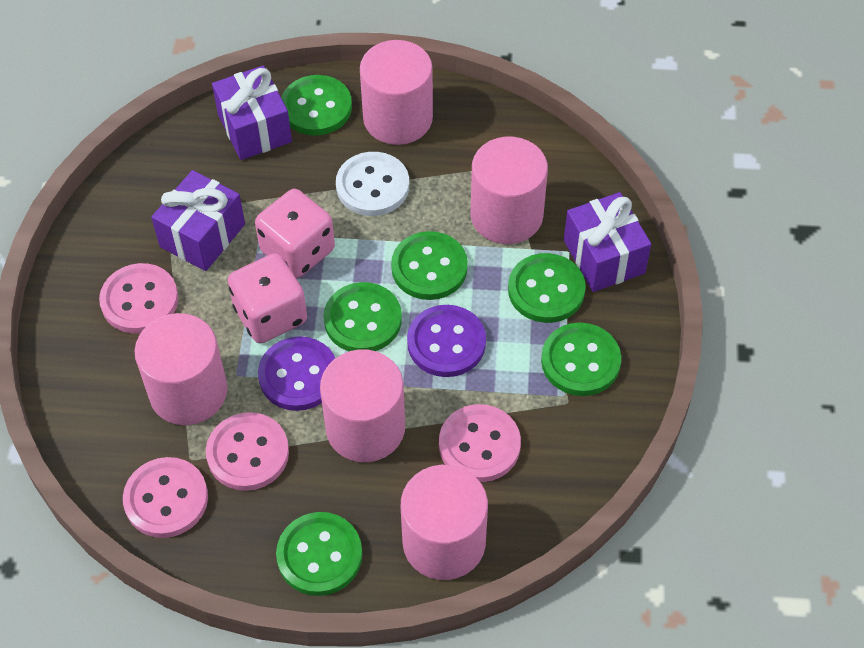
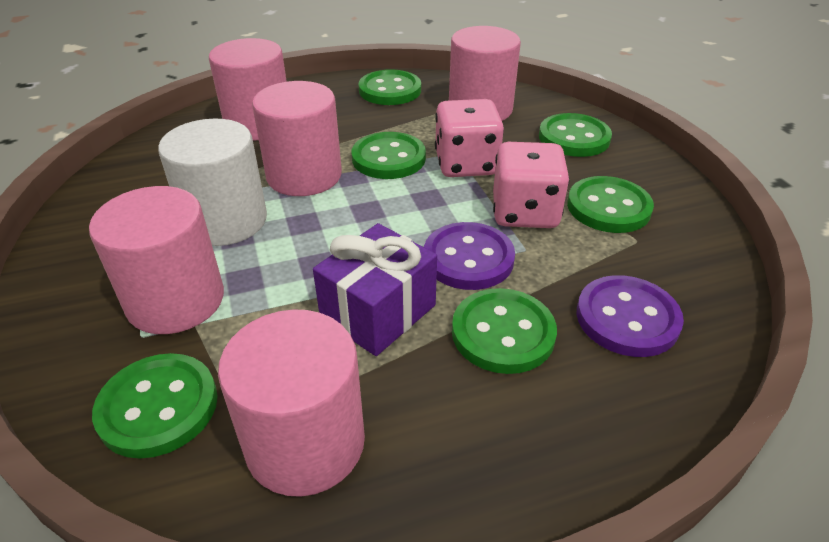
pink button: 4 -> 0
purple gift: 3 -> 1
white button: 1 -> 0
white cylinder: 0 -> 1

